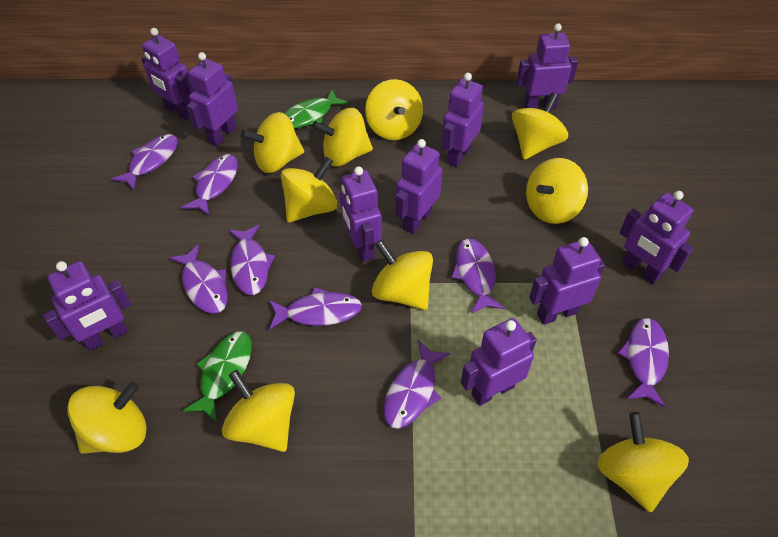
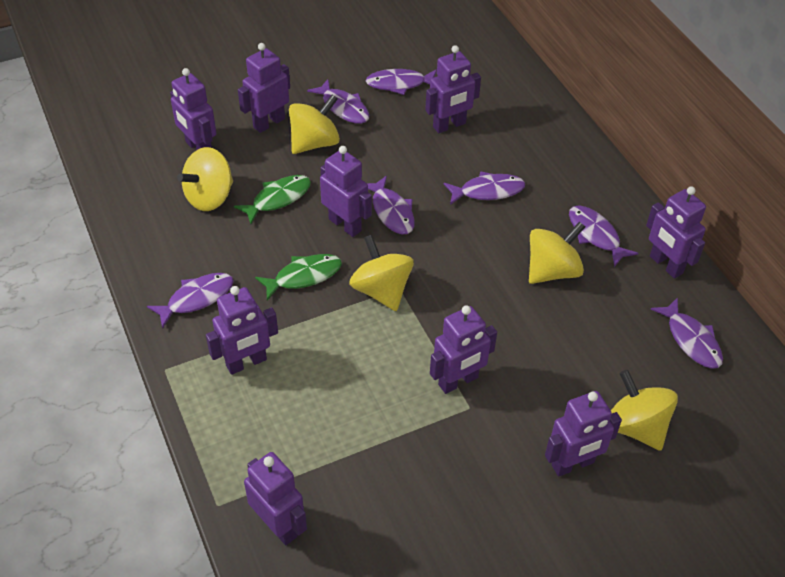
purple fish: 8 -> 7
purple robot: 10 -> 9
yellow spinning top: 10 -> 5

